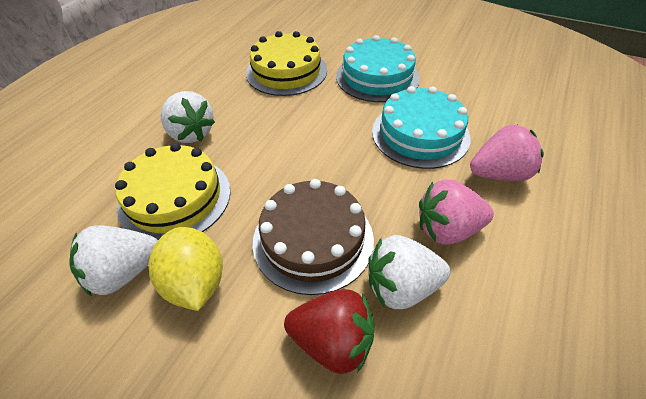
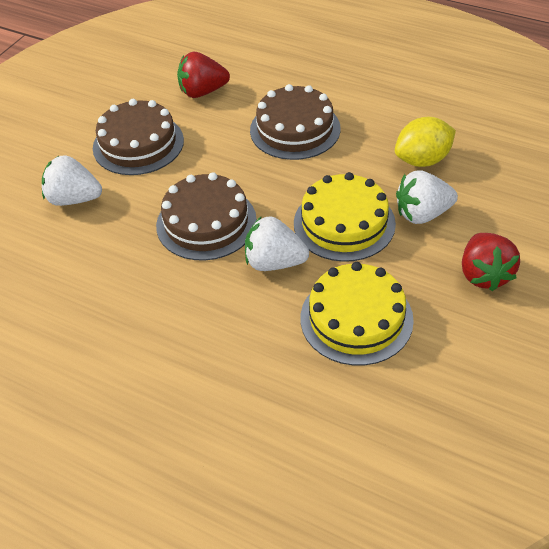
brown cake: 1 -> 3
pink strawberry: 2 -> 0
red strawberry: 1 -> 2
turquoise cake: 2 -> 0

